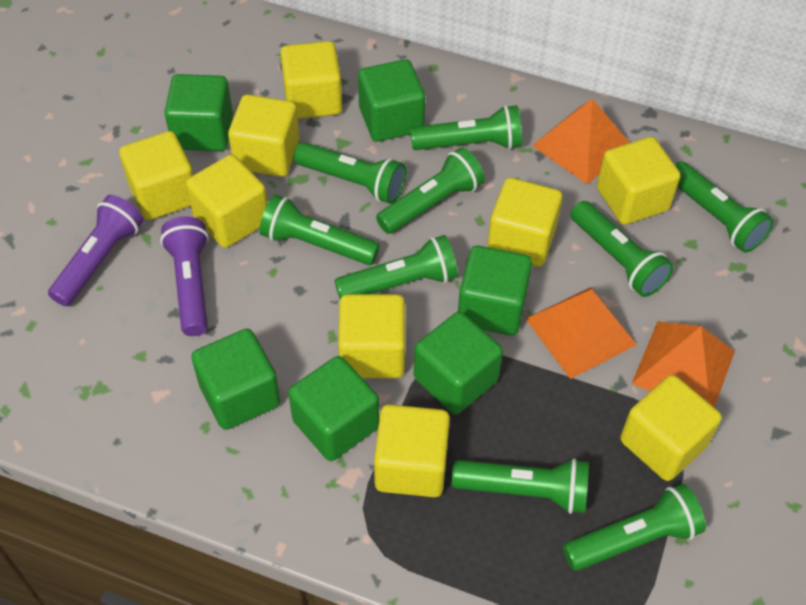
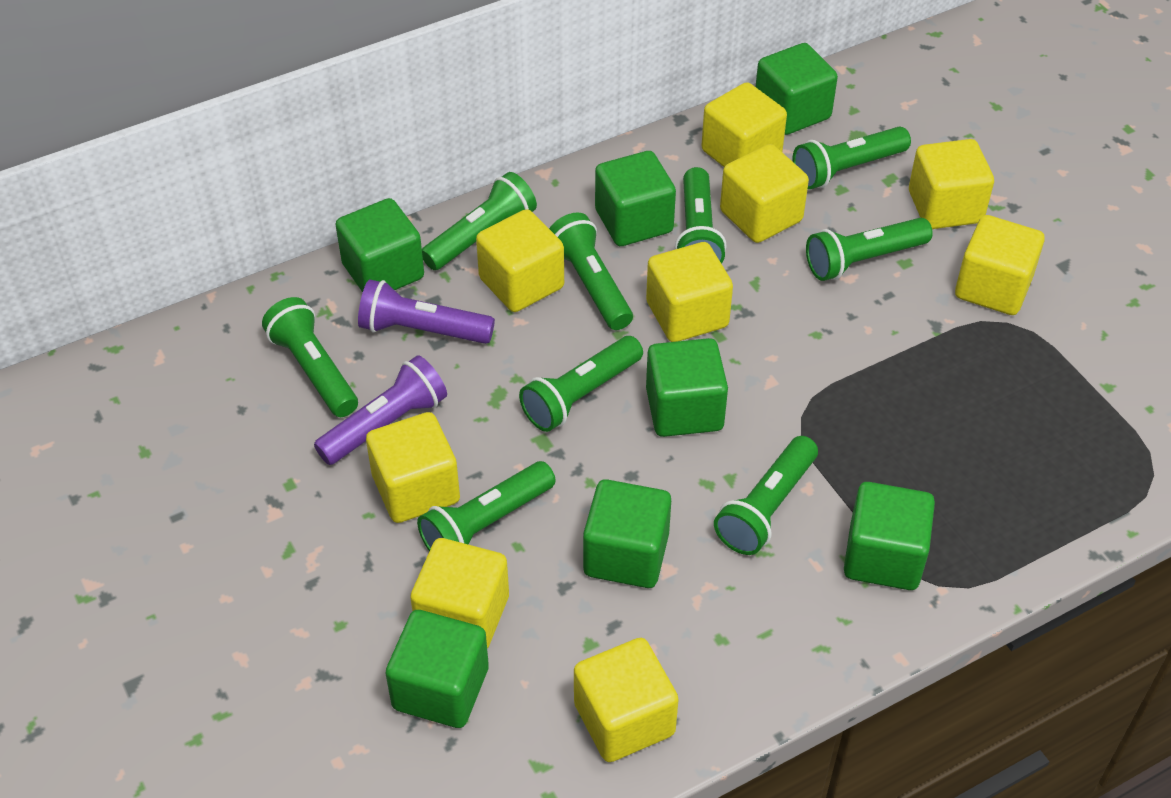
green cube: 6 -> 7
orange pyramid: 3 -> 0

